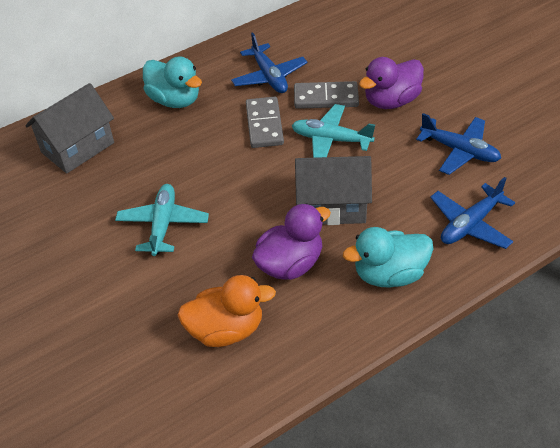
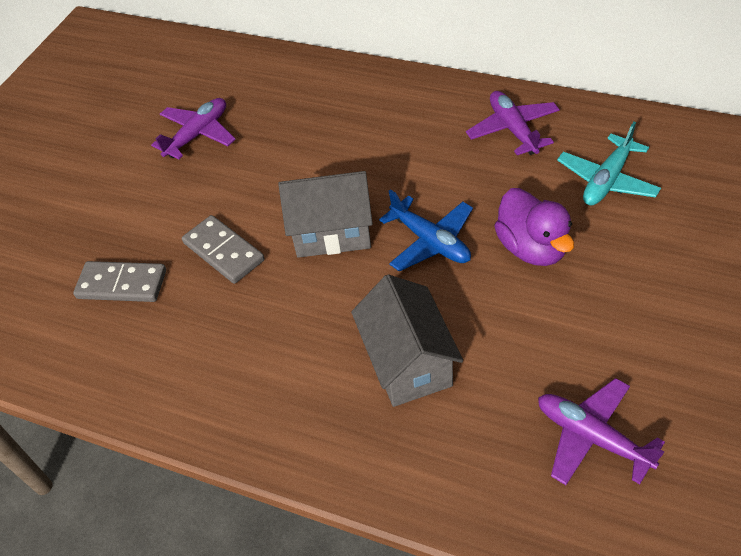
blue plane: 3 -> 1
orange duck: 1 -> 0
purple duck: 2 -> 1
purple plane: 0 -> 3
turquoise duck: 2 -> 0
turquoise plane: 2 -> 1

